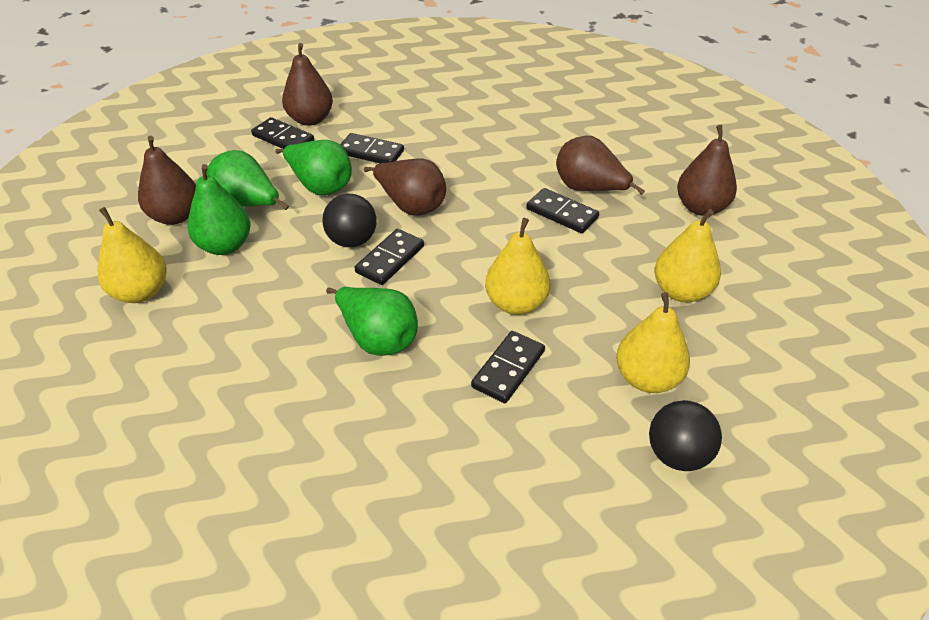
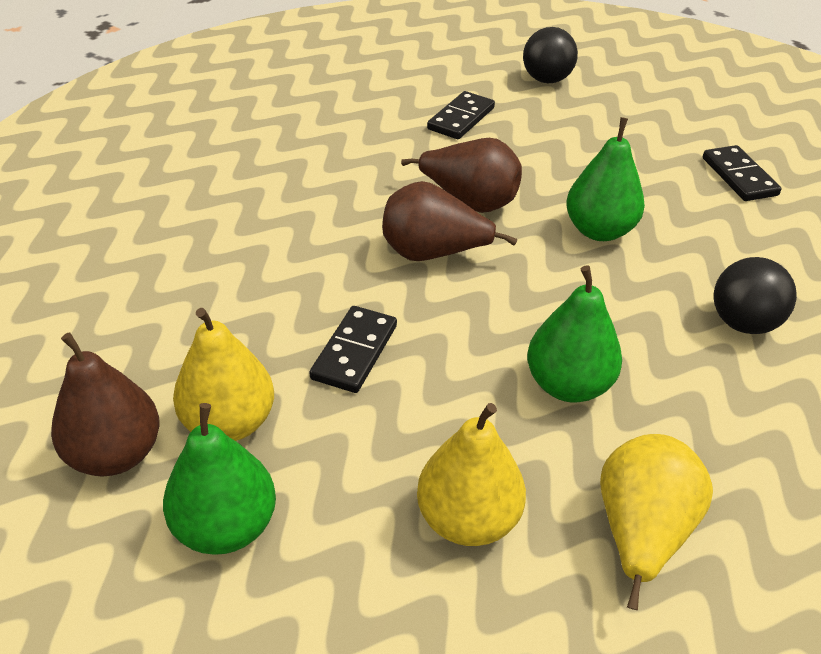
black domino: 5 -> 3
brown pear: 5 -> 3
green pear: 4 -> 3
yellow pear: 4 -> 3

